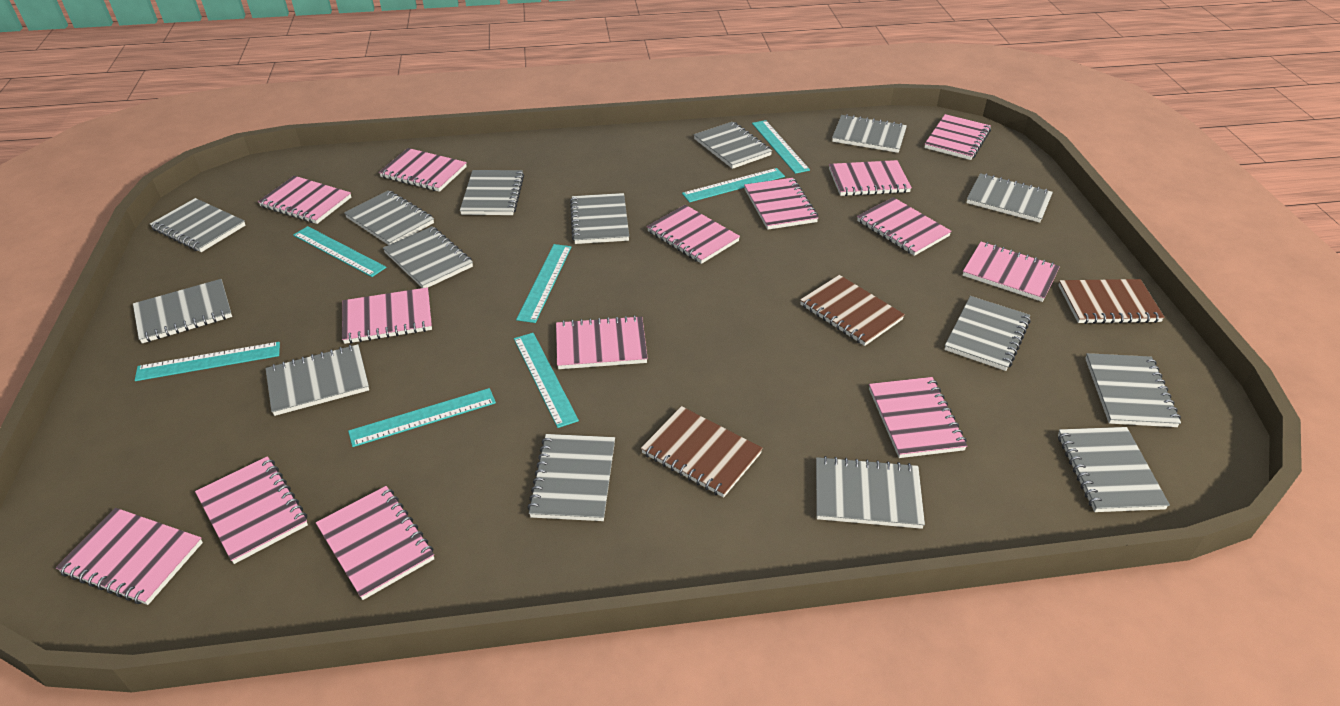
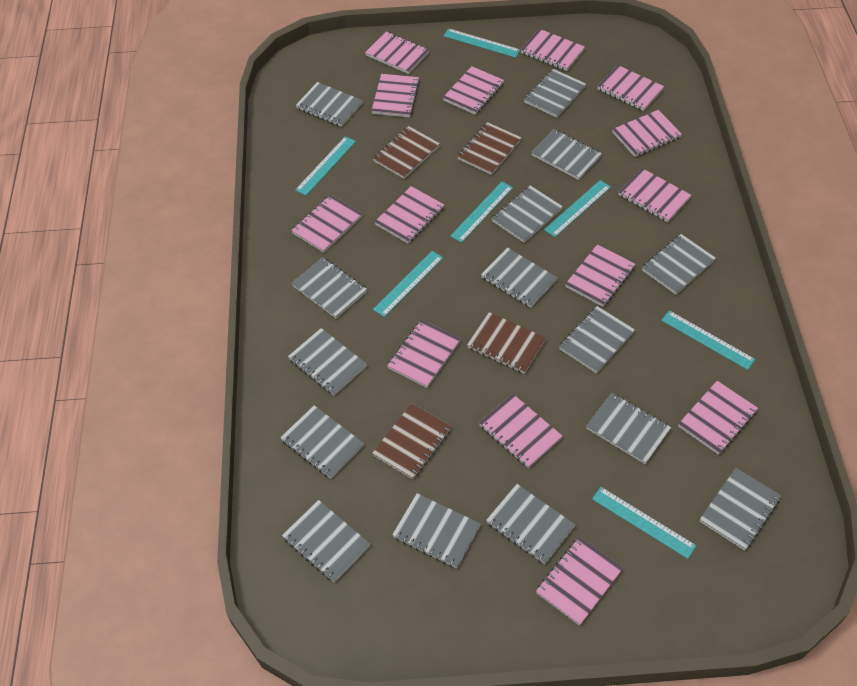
brown notebook: 3 -> 4

